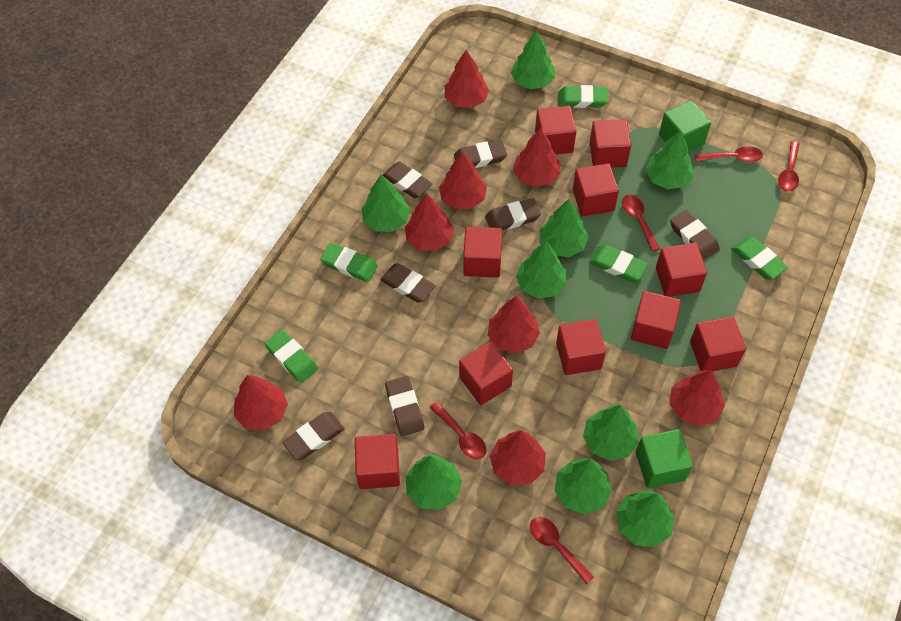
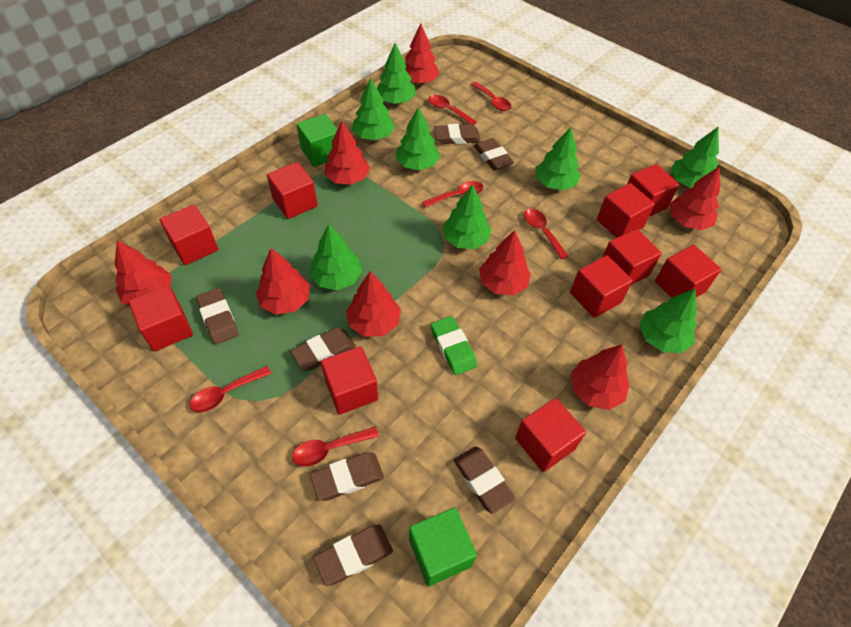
green eraser: 5 -> 1
green tree: 9 -> 8
red spoon: 5 -> 6

